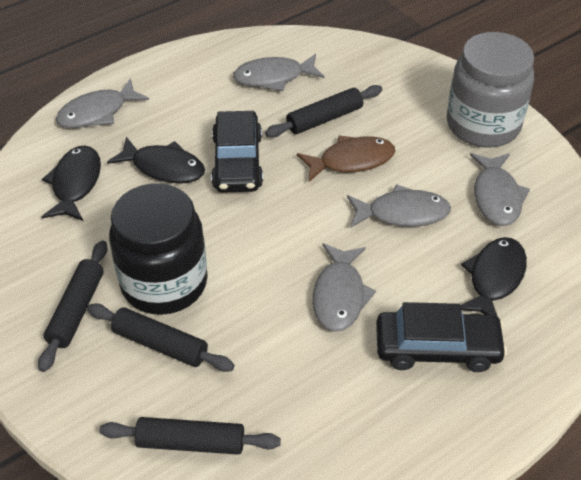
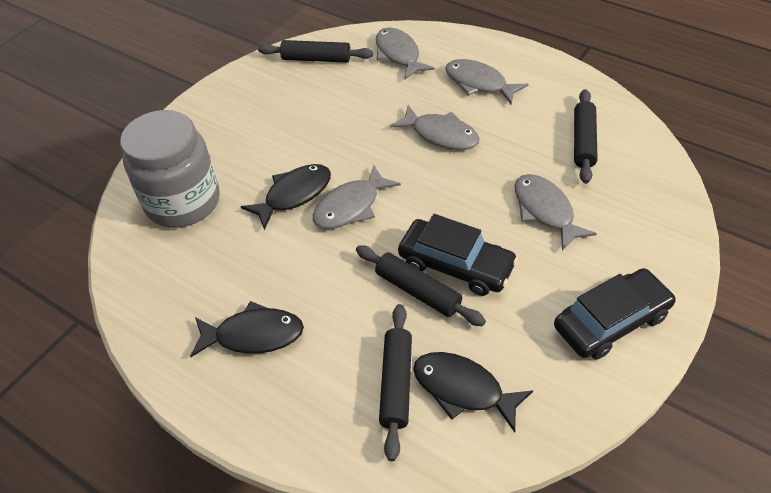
black jar: 1 -> 0
brown fish: 1 -> 0

